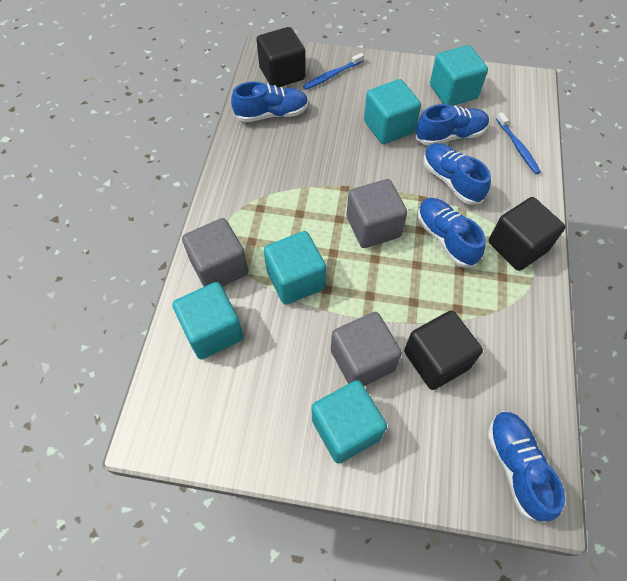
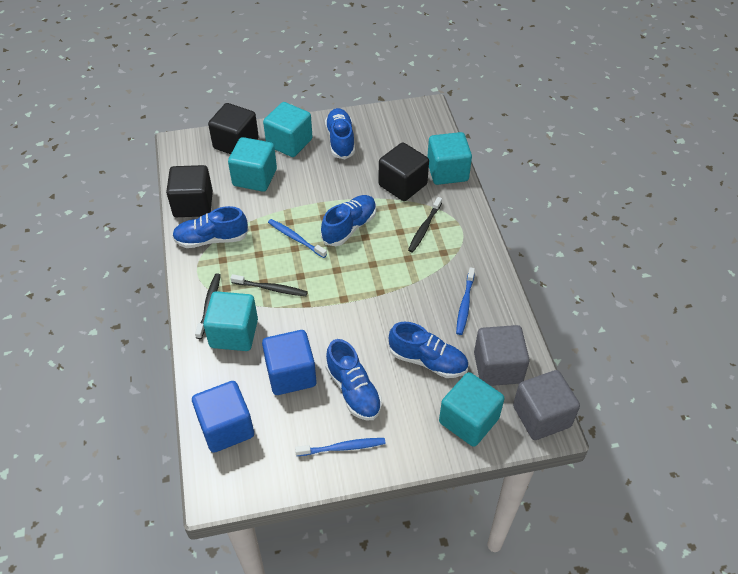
black toothbrush: 0 -> 3
blue cube: 0 -> 2
blue toothbrush: 2 -> 3
grey cube: 3 -> 2

